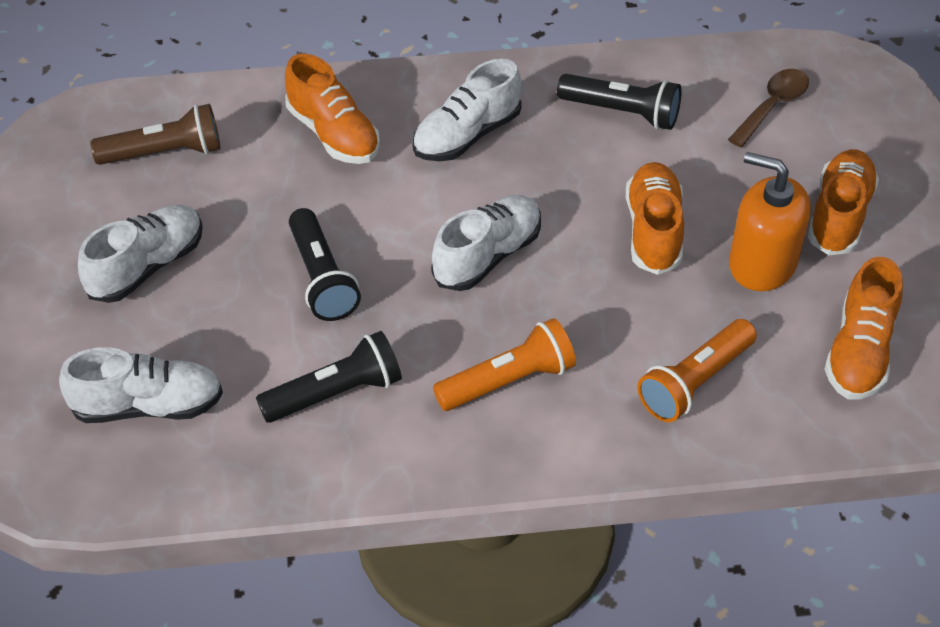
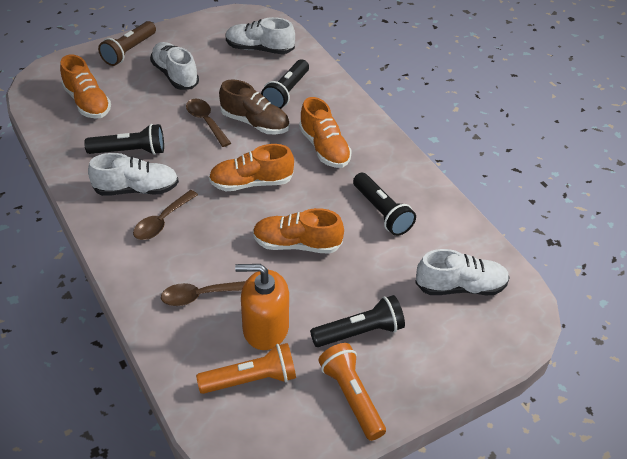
black flashlight: 3 -> 4
brown shoe: 0 -> 1
brown spoon: 1 -> 3

